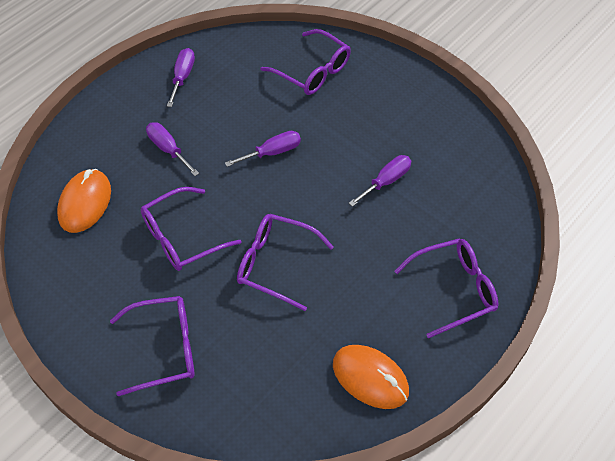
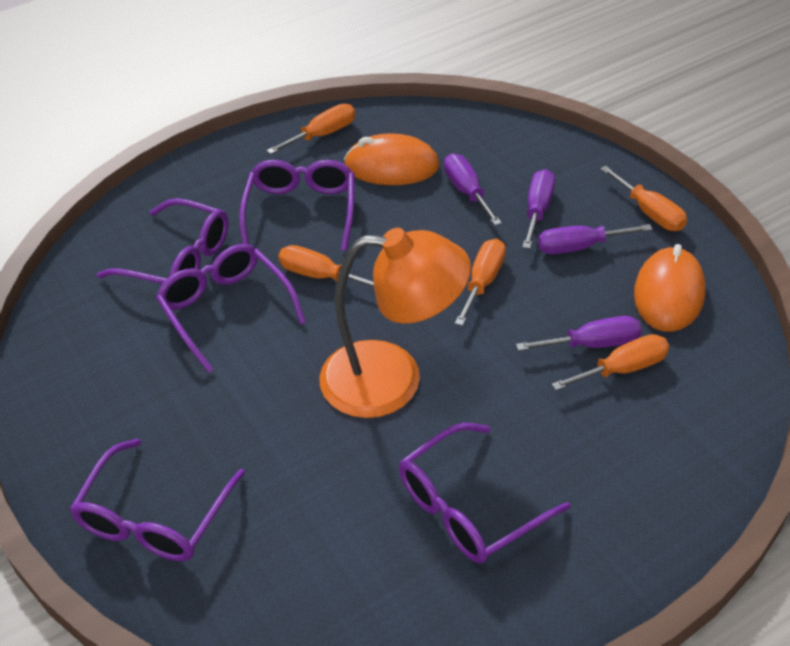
orange lamp: 0 -> 1
orange screwdriver: 0 -> 5

